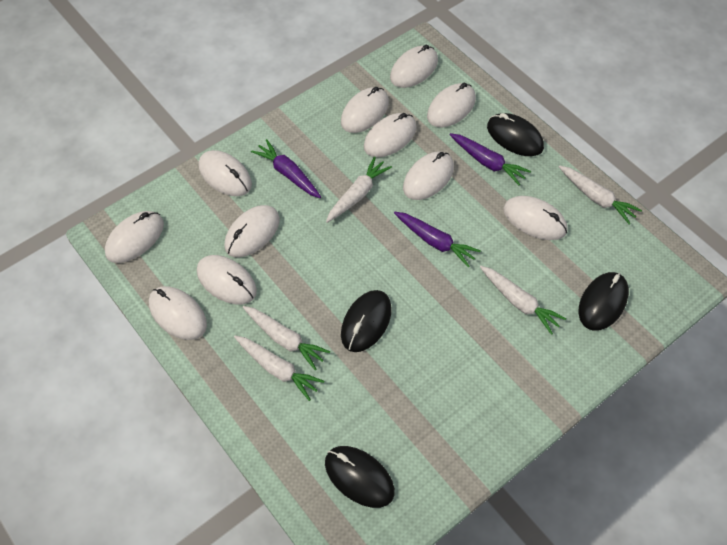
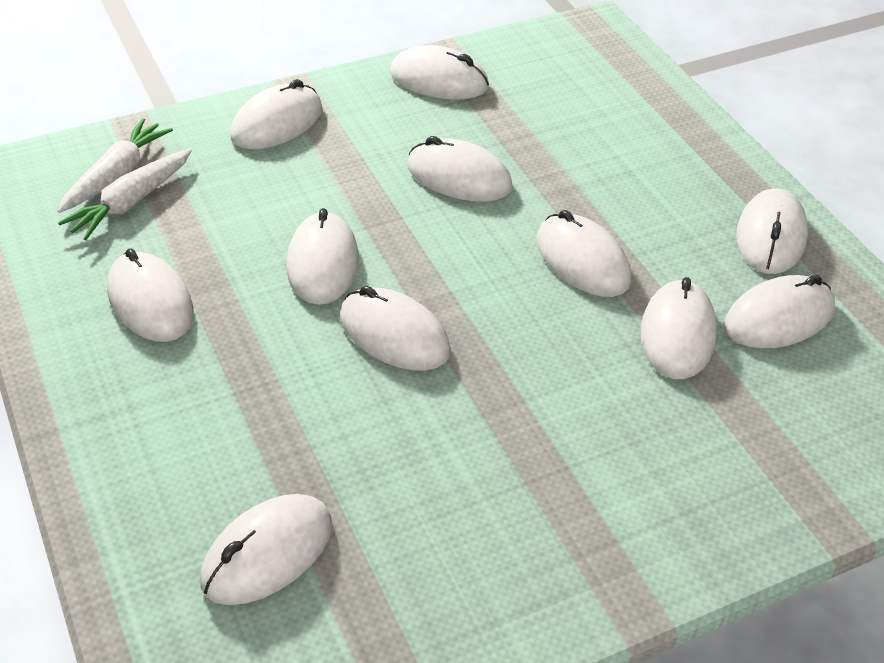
black mouse: 4 -> 0
purple carrot: 3 -> 0
white carrot: 5 -> 2

